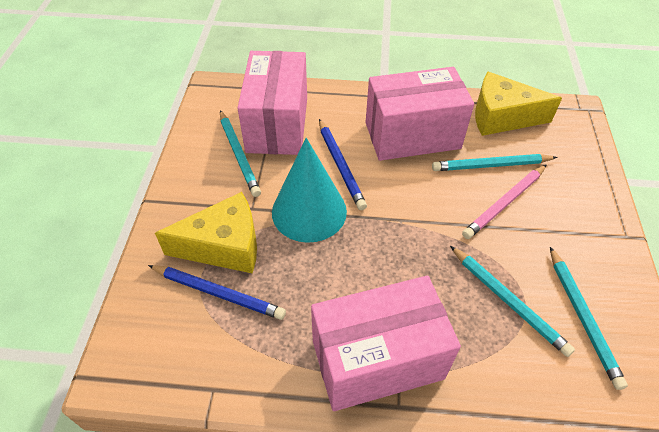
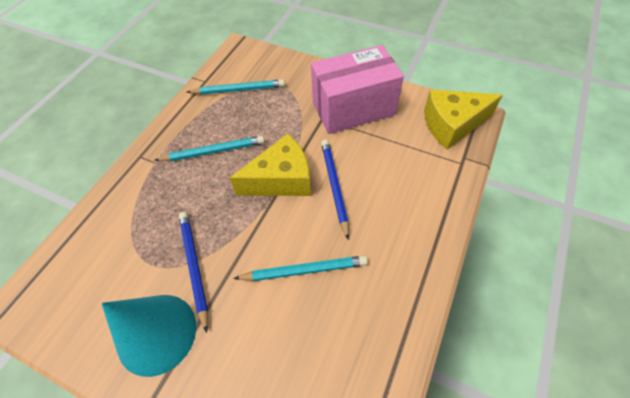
pink box: 3 -> 1
pink pencil: 1 -> 0
turquoise pencil: 4 -> 3

